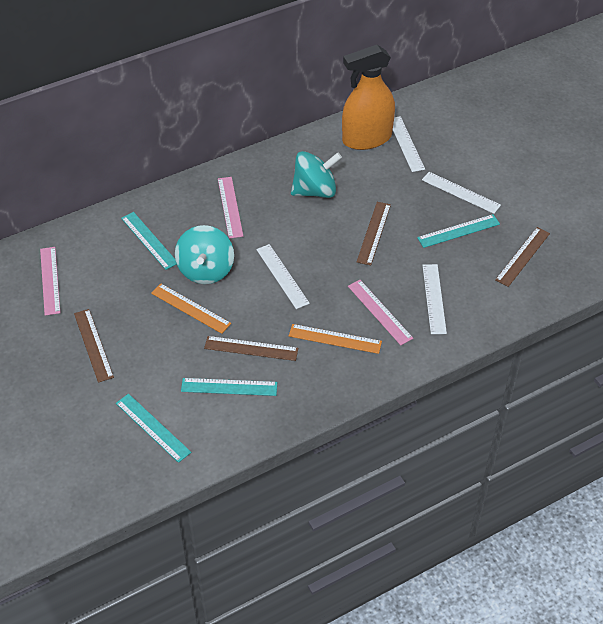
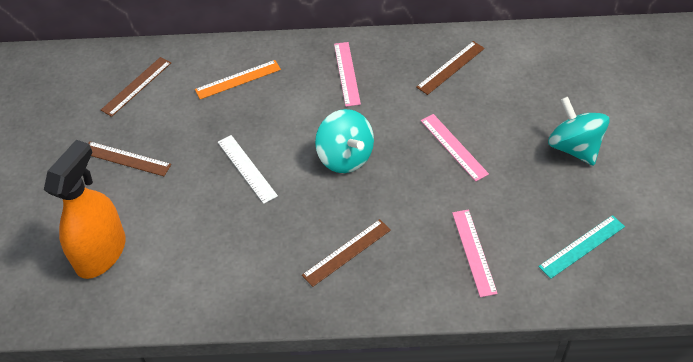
orange ruler: 2 -> 1
turquoise ruler: 4 -> 1
white ruler: 4 -> 1

